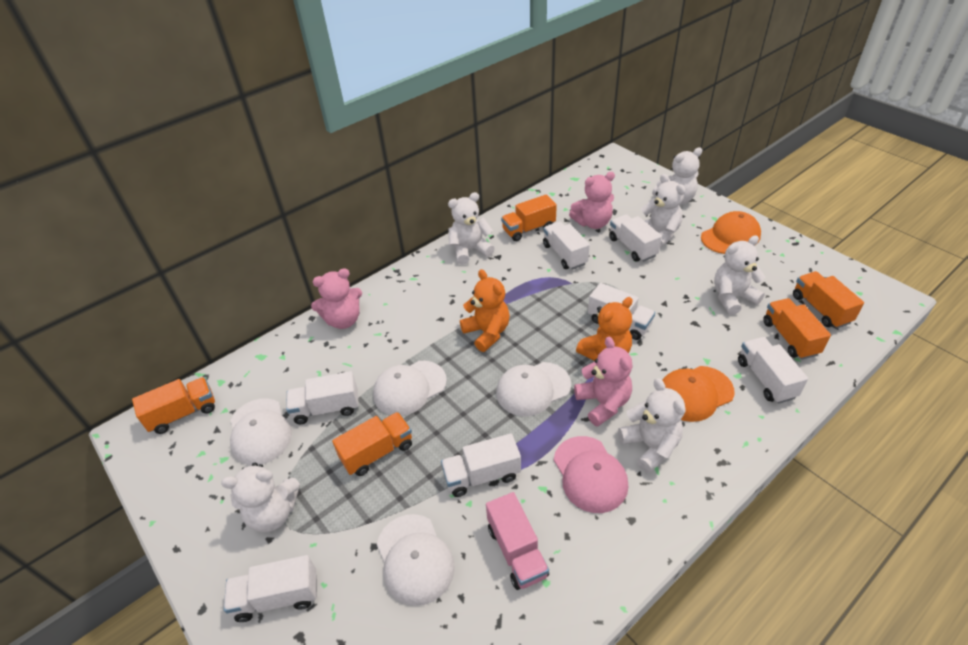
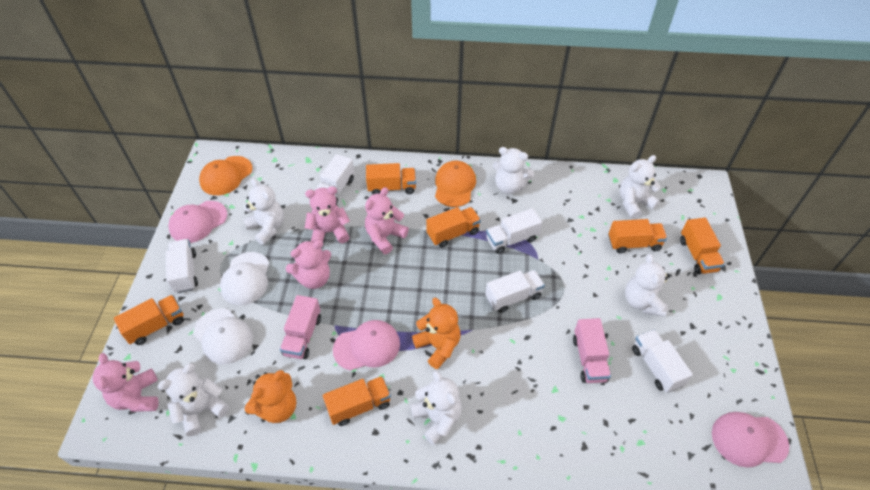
orange truck: 5 -> 6
pink cap: 1 -> 3
pink teddy bear: 3 -> 4
pink truck: 1 -> 2
white cap: 4 -> 2
white truck: 7 -> 5

